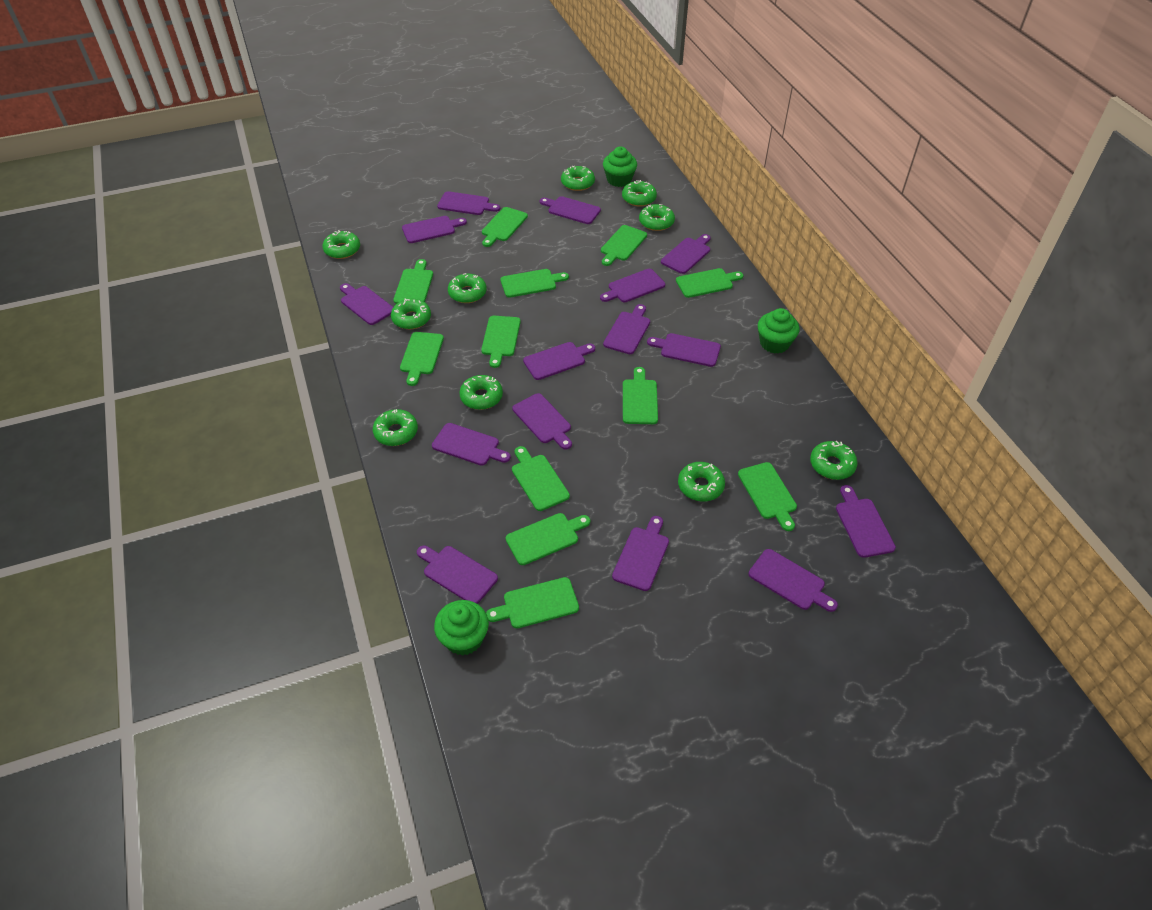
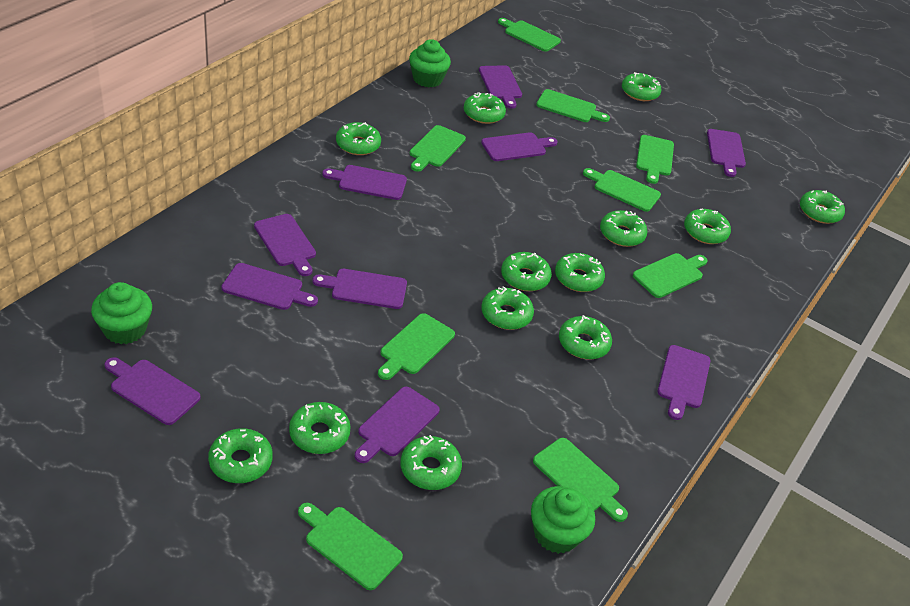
green cutting board: 12 -> 9
green donut: 10 -> 13
purple cutting board: 15 -> 10

